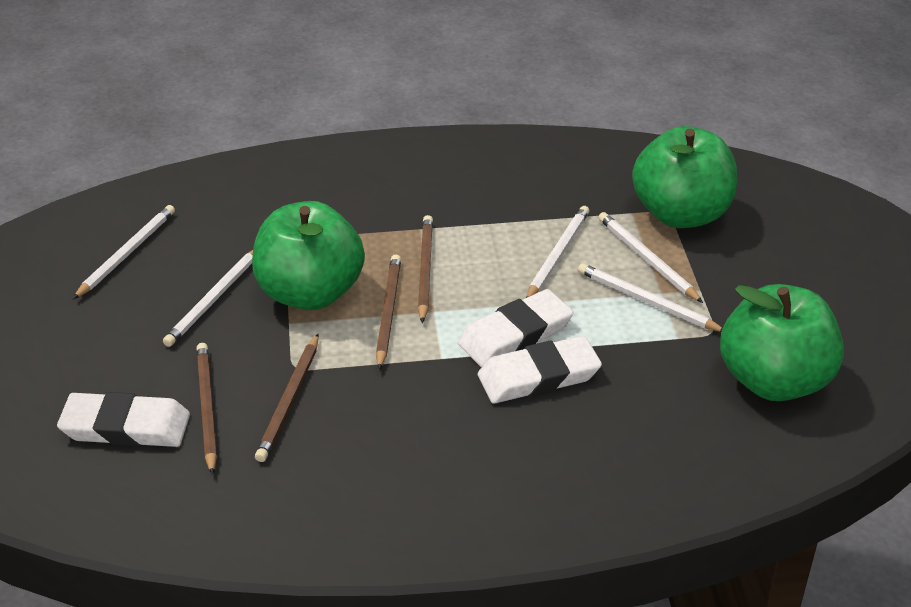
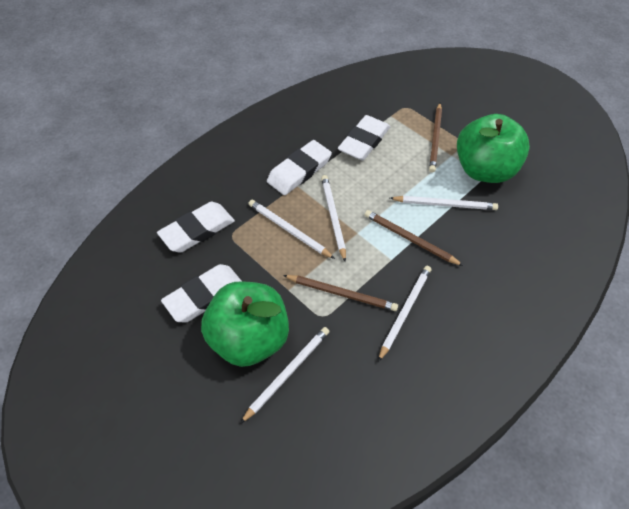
brown pencil: 4 -> 3
green apple: 3 -> 2
white eraser: 3 -> 4

